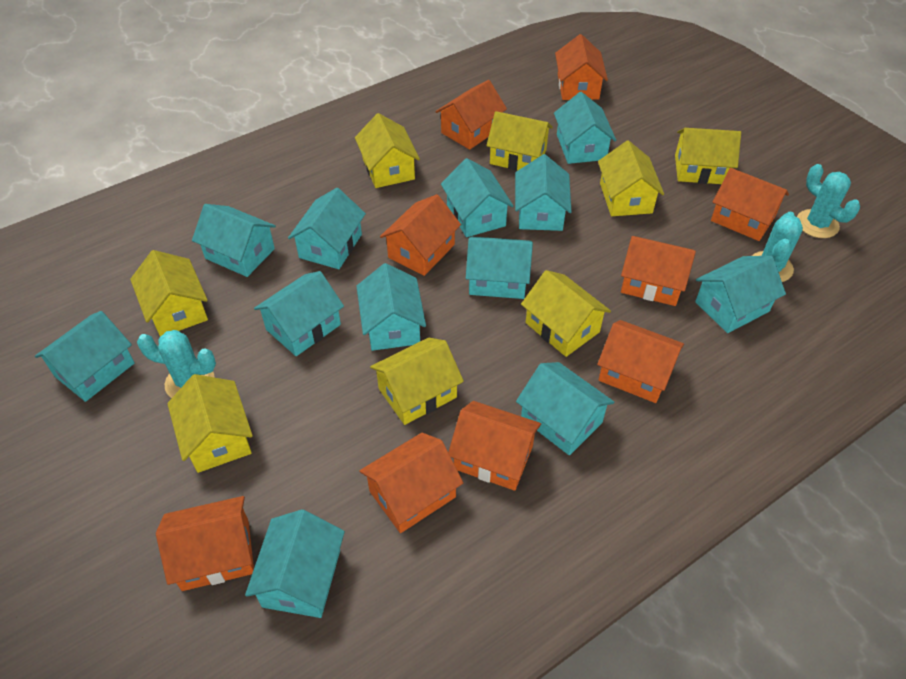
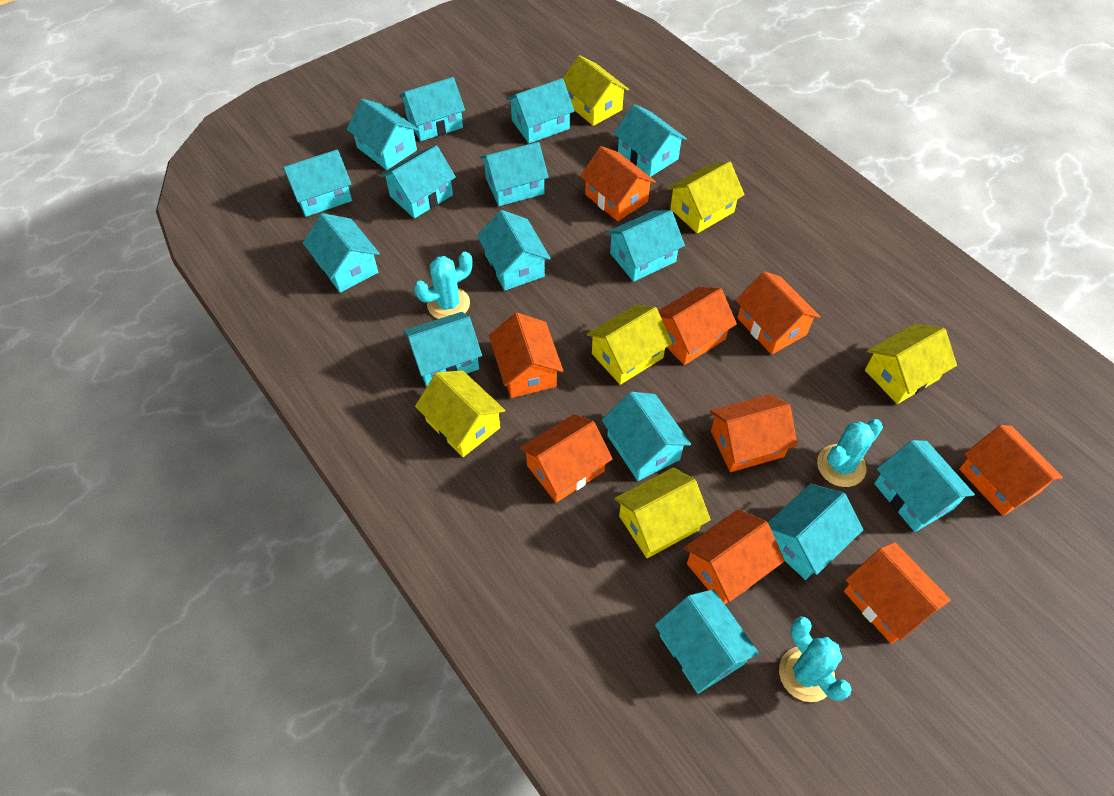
turquoise house: 12 -> 15
yellow house: 8 -> 6

